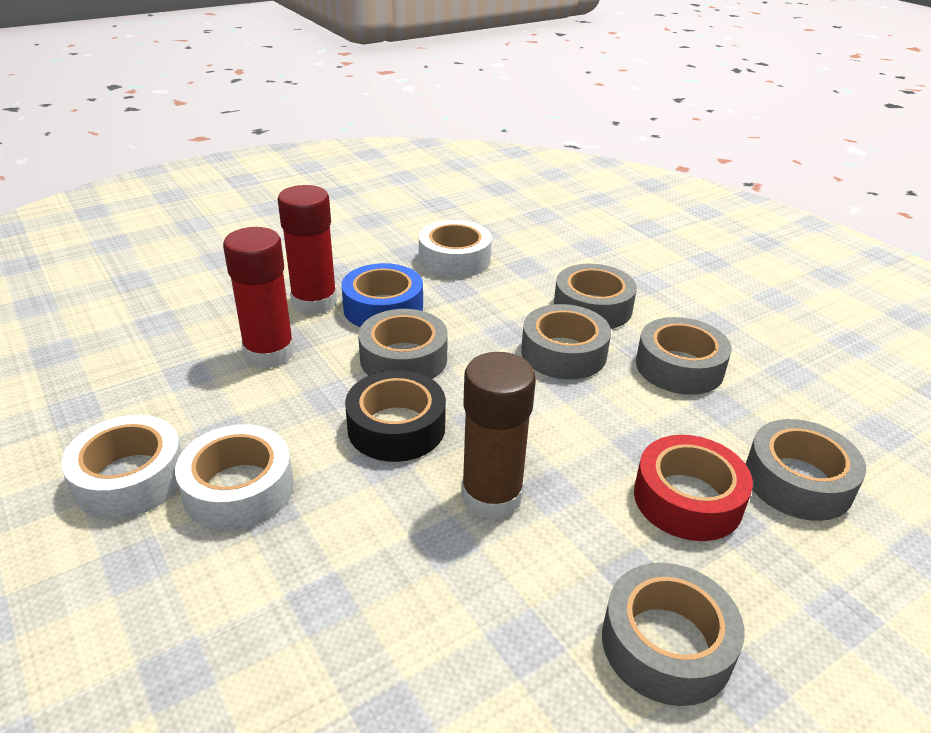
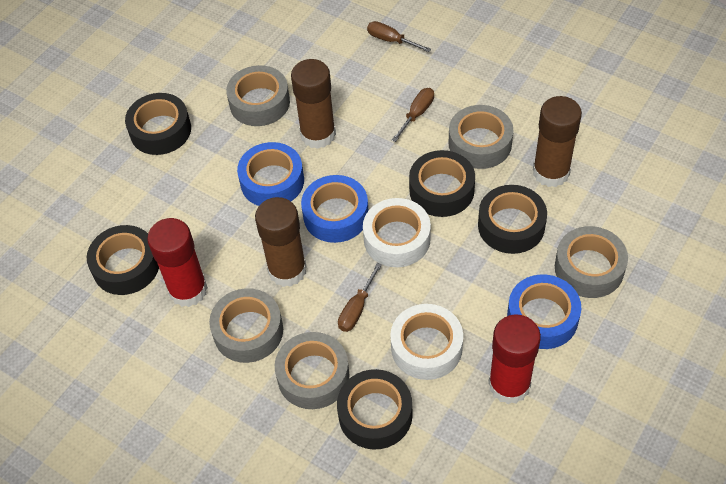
black tape: 1 -> 5
blue tape: 1 -> 3
brown glue stick: 1 -> 3
brown screwdriver: 0 -> 3
grey tape: 6 -> 5
red tape: 1 -> 0
white tape: 3 -> 2

